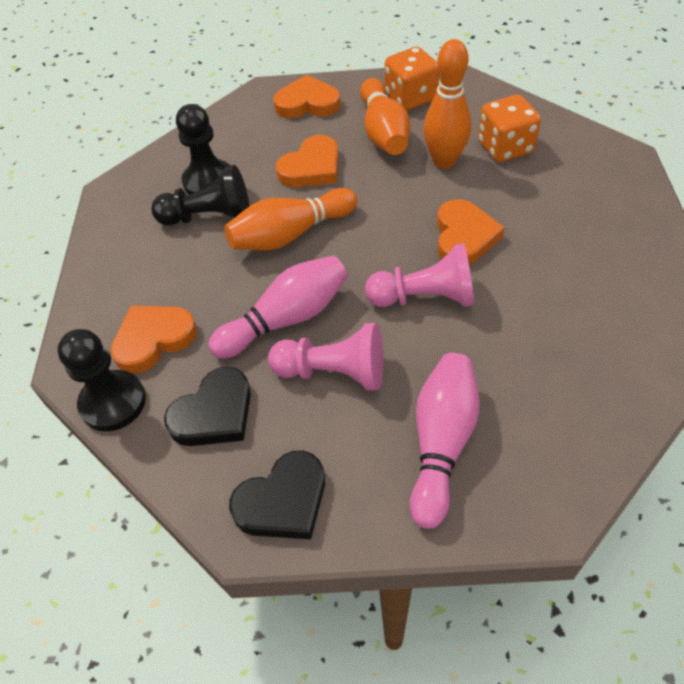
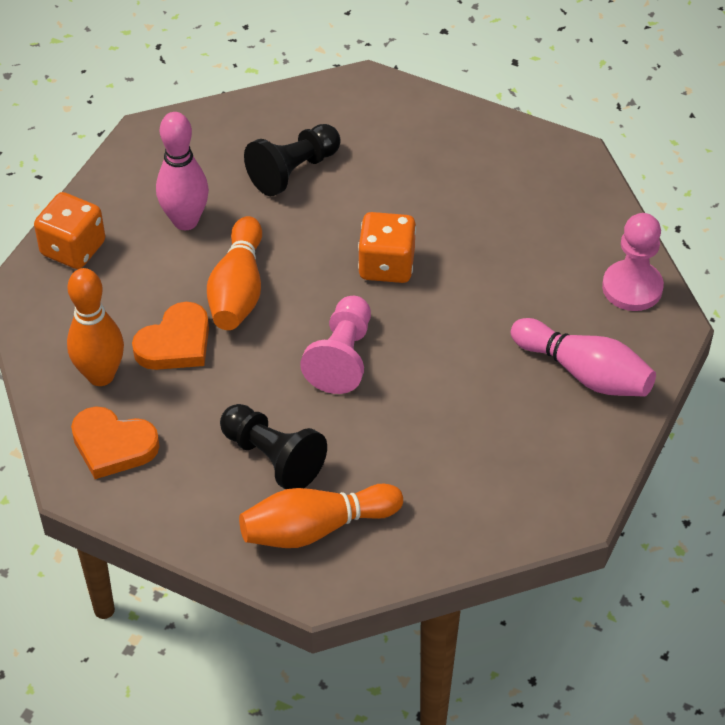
black heart: 2 -> 0
black pawn: 3 -> 2
orange heart: 4 -> 2

